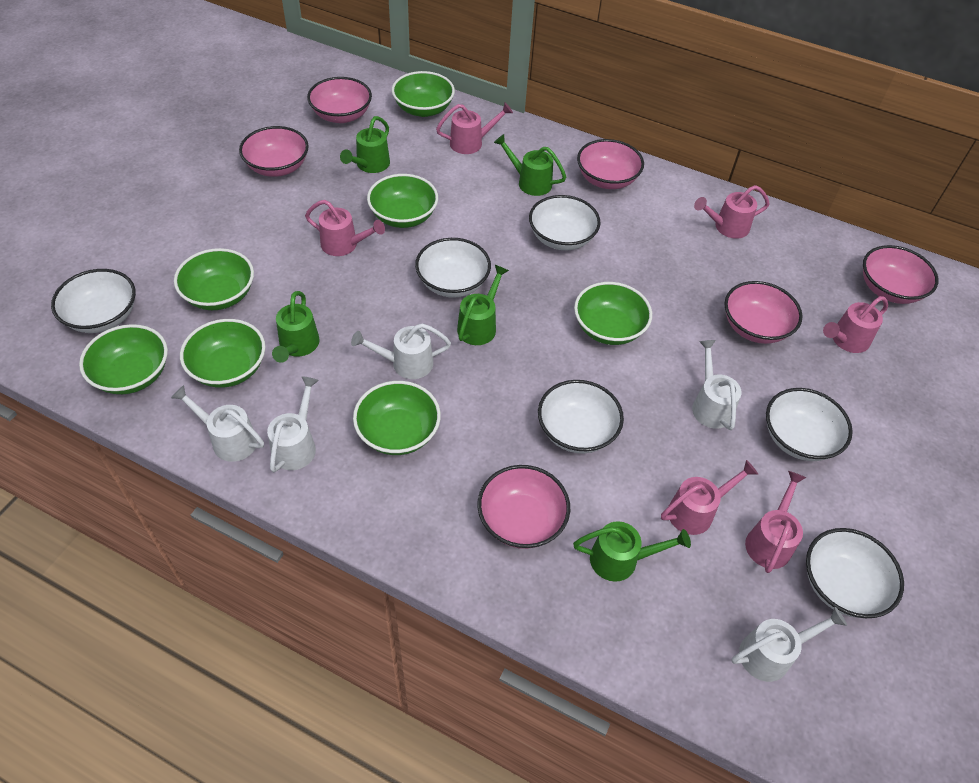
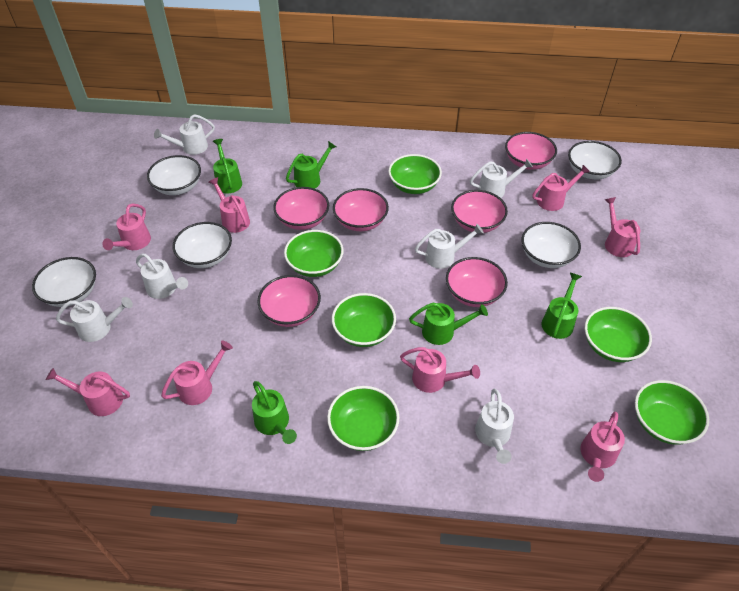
green bowl: 7 -> 6
pink watering can: 6 -> 8
white bowl: 6 -> 5
white watering can: 5 -> 6

